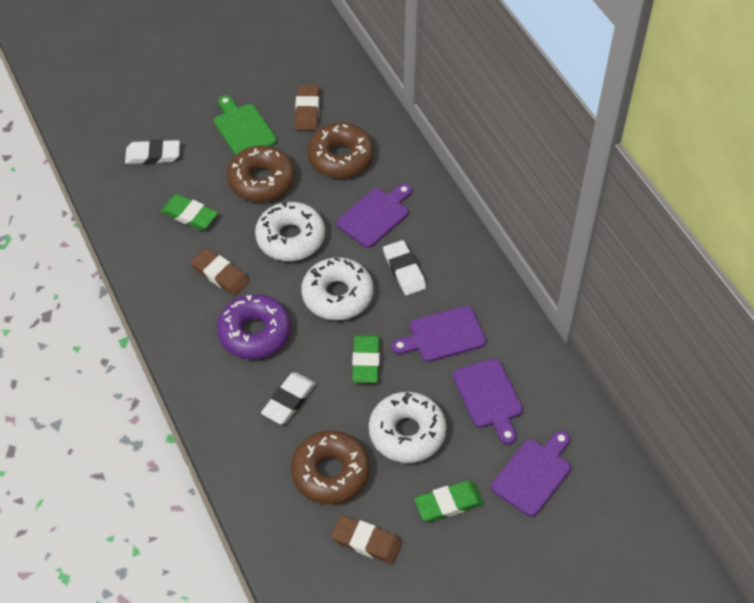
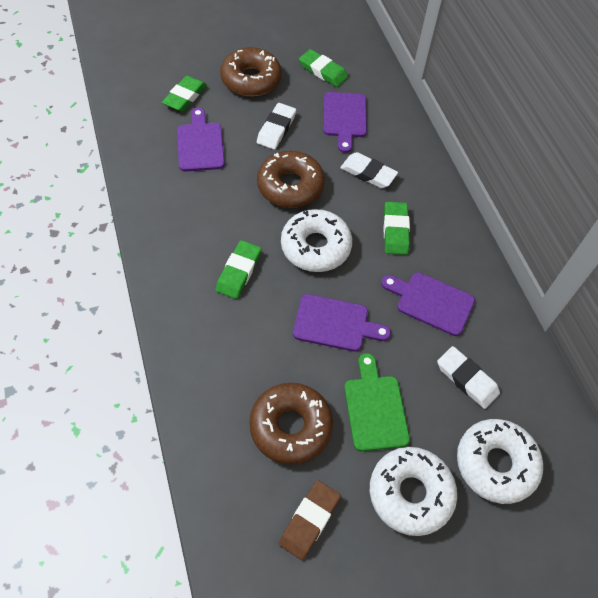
brown eraser: 3 -> 1
green eraser: 3 -> 4
purple donut: 1 -> 0

